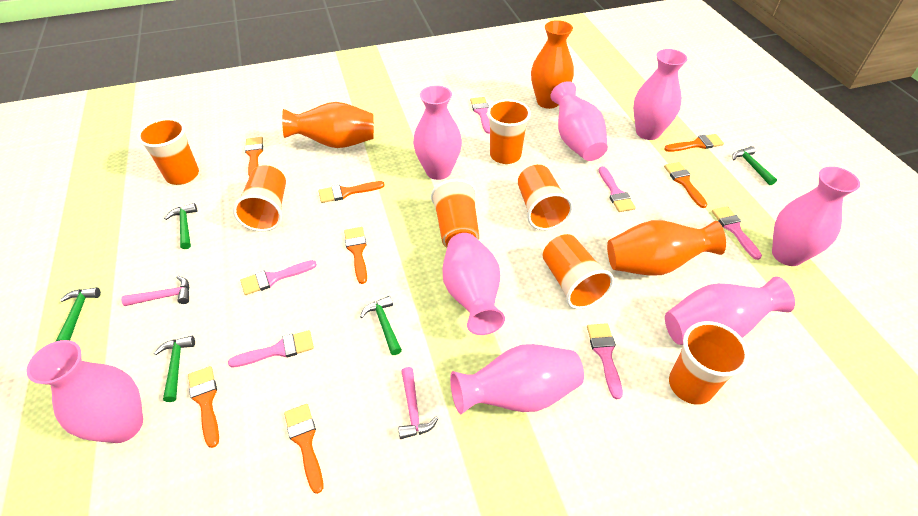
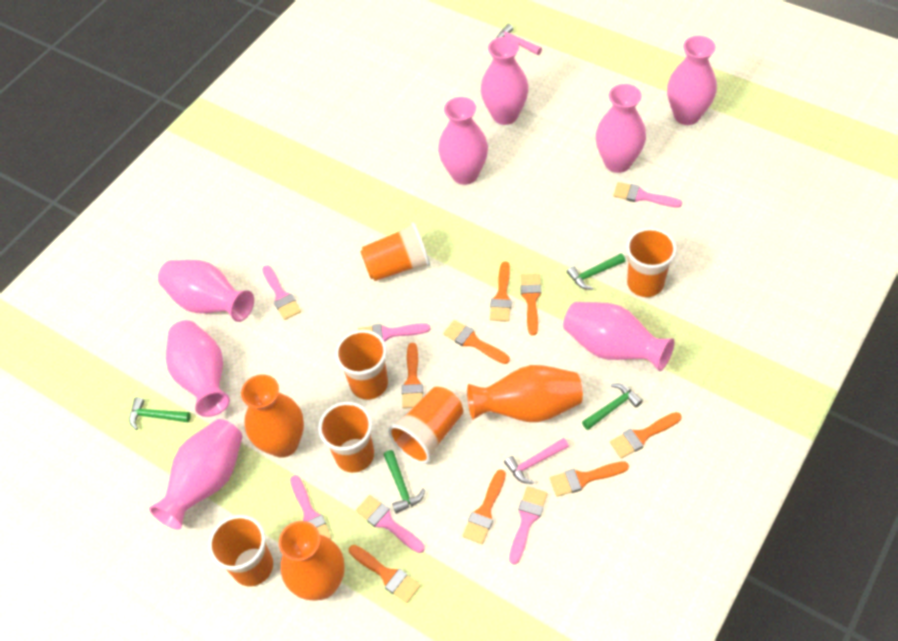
green hammer: 5 -> 4
orange brush: 7 -> 8
orange cup: 7 -> 6

